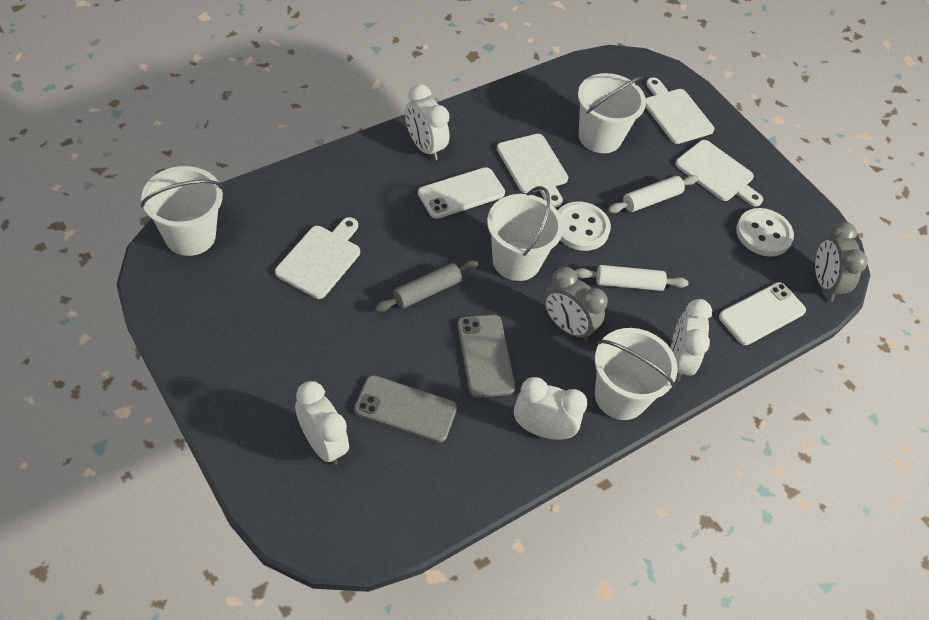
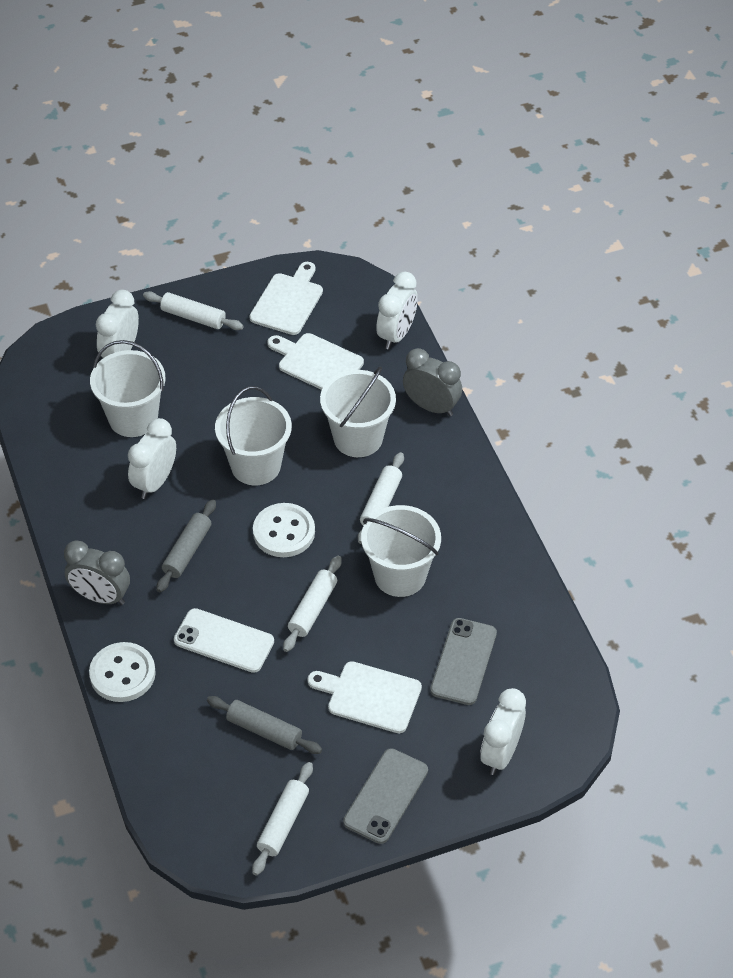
grey rolling pin: 1 -> 2
white cutting board: 4 -> 3
white phone: 2 -> 1
white rolling pin: 2 -> 4

